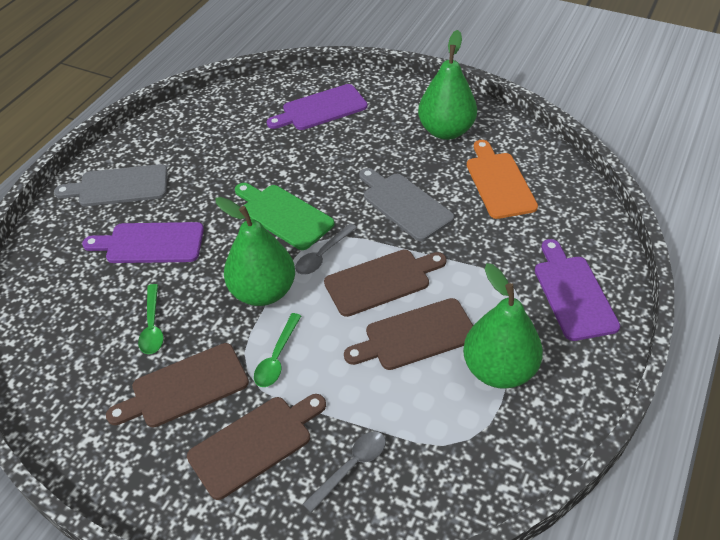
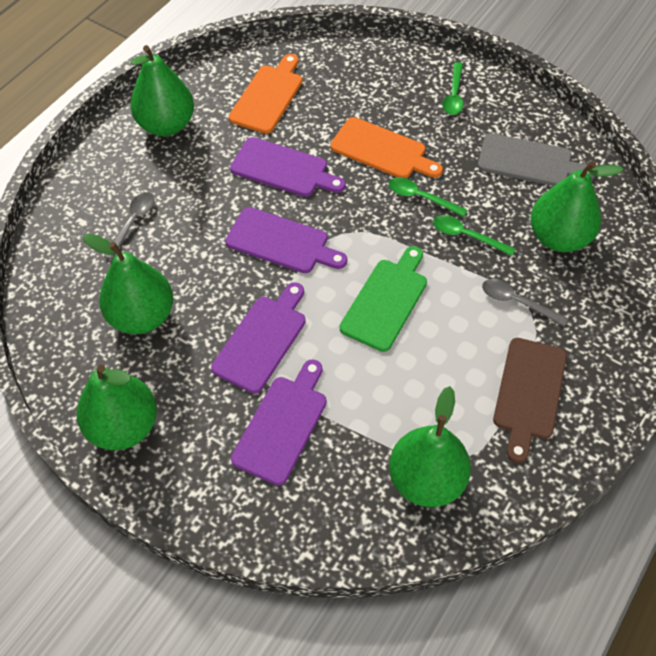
brown cutting board: 4 -> 1
green pear: 3 -> 5
green spoon: 2 -> 3
grey cutting board: 2 -> 1
orange cutting board: 1 -> 2
purple cutting board: 3 -> 4

